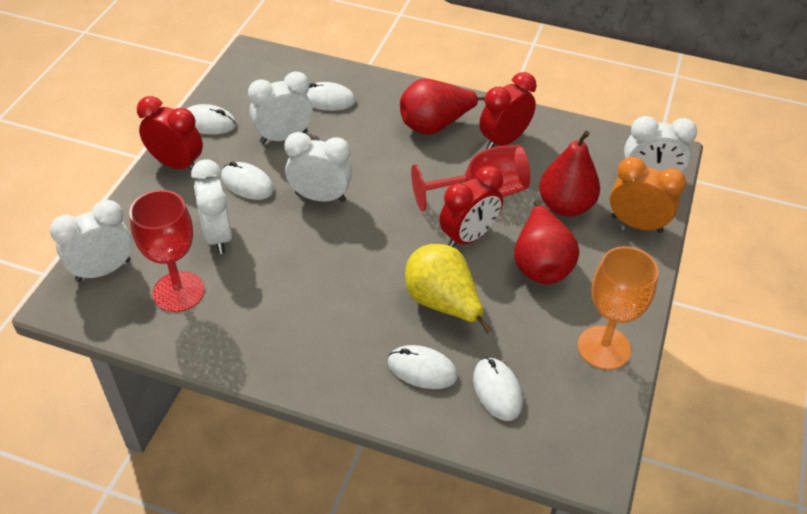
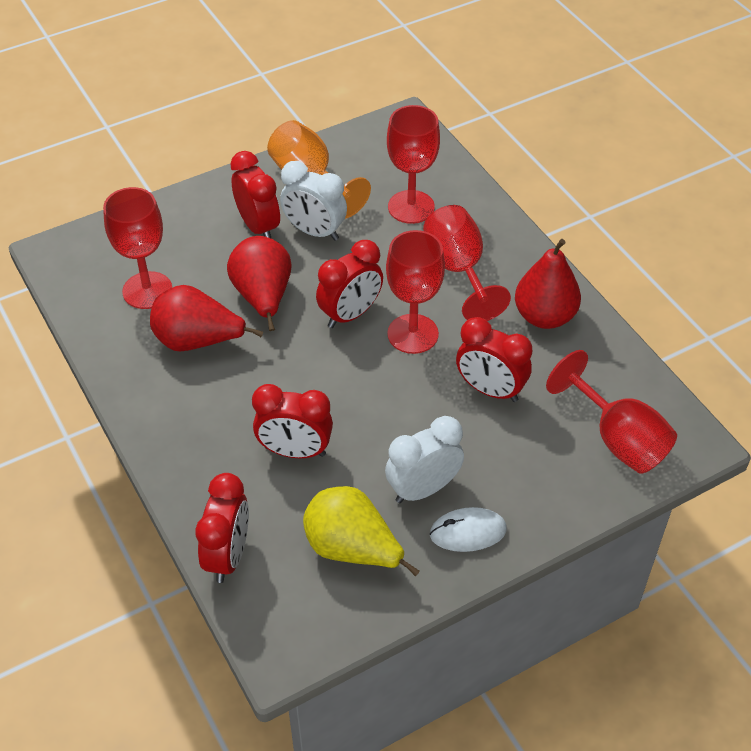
orange clock: 1 -> 0
red clock: 3 -> 5
red goblet: 2 -> 5
white clock: 5 -> 2
white mouse: 5 -> 1

